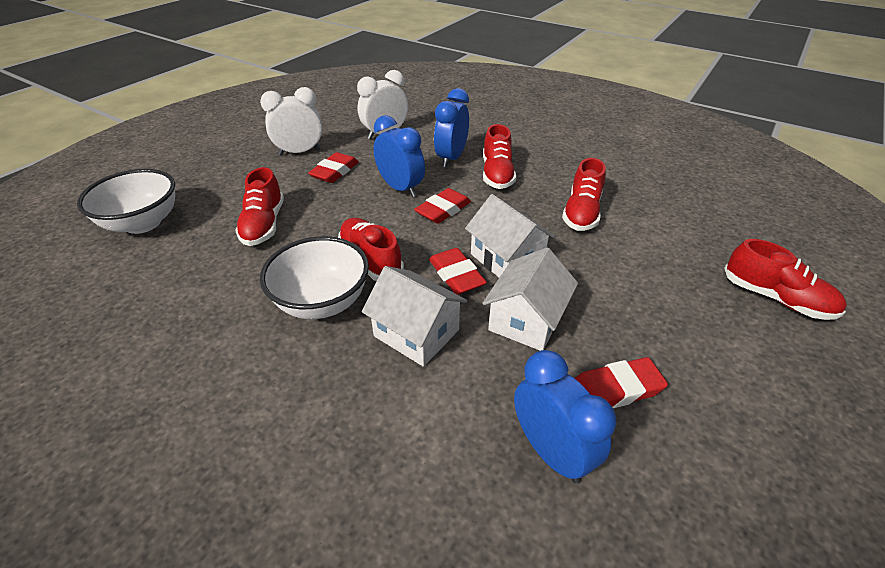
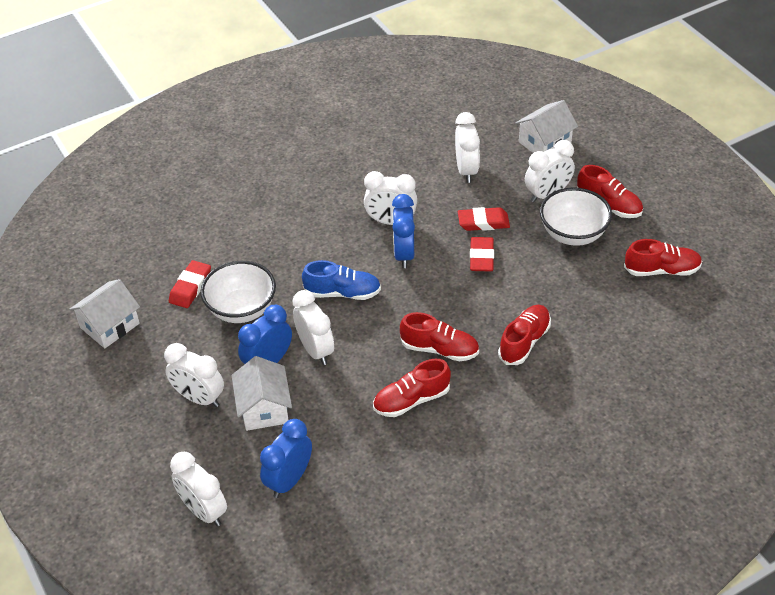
blue shoe: 0 -> 1
red eraser: 4 -> 3
white clock: 2 -> 6

